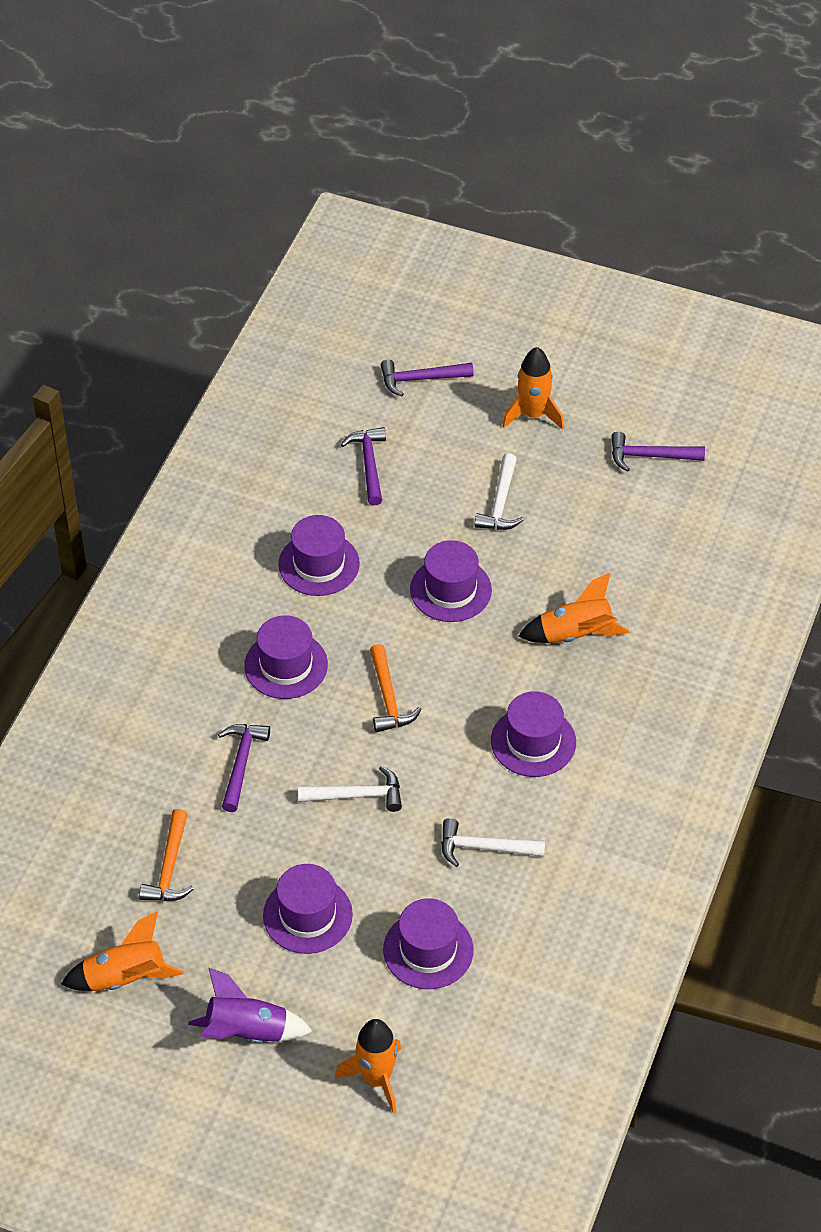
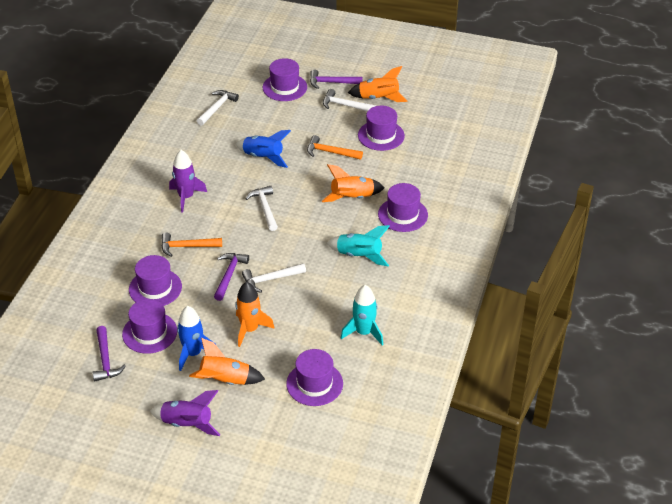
blue rocket: 0 -> 2
purple hammer: 4 -> 3
purple rocket: 1 -> 2
turquoise rocket: 0 -> 2
white hammer: 3 -> 4

